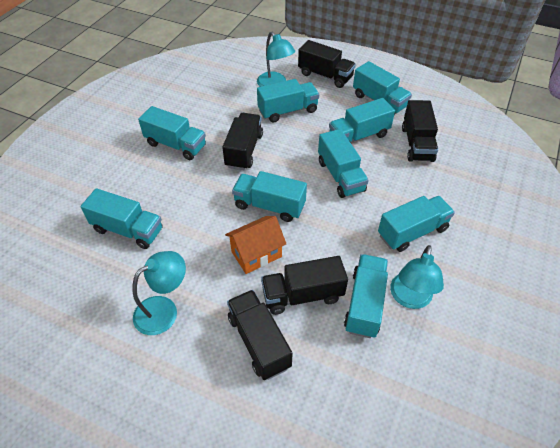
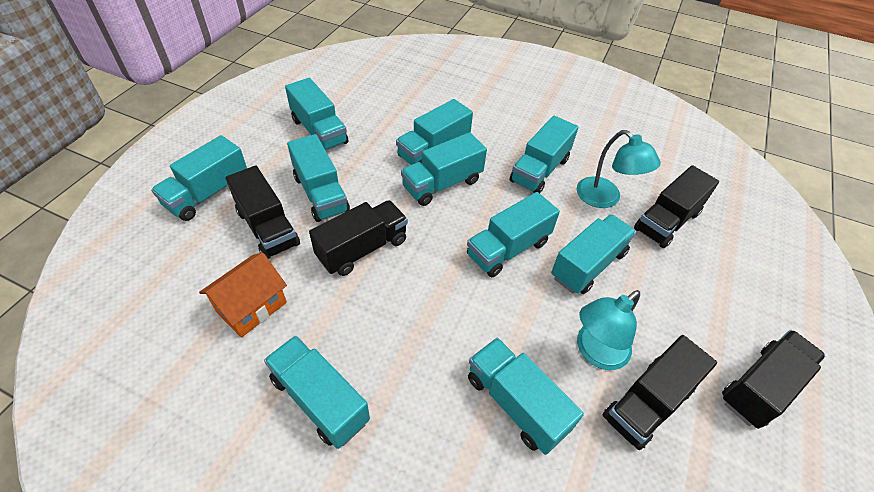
turquoise lamp: 3 -> 2
turquoise truck: 9 -> 10

